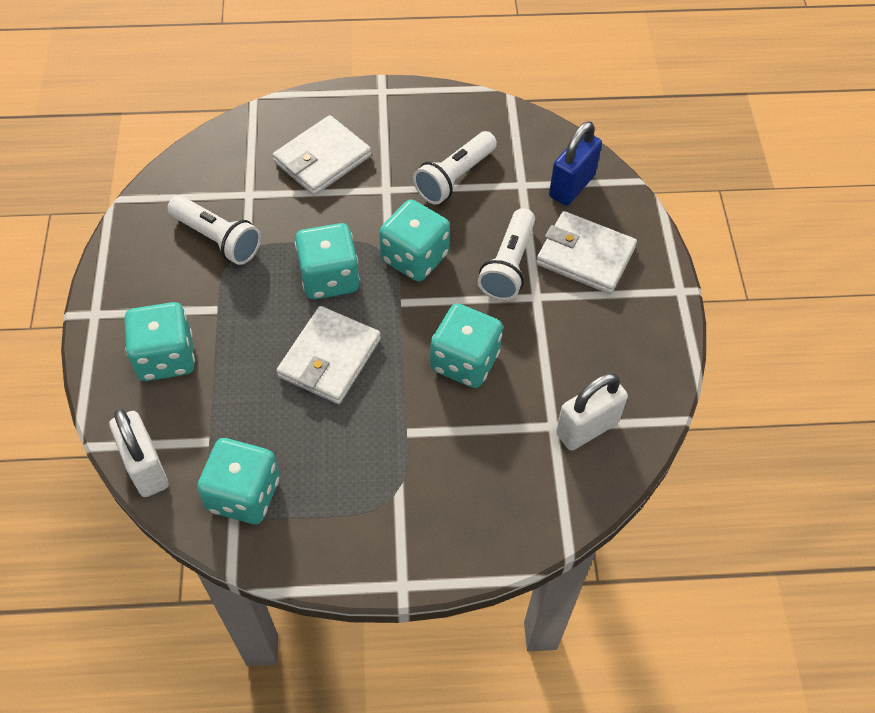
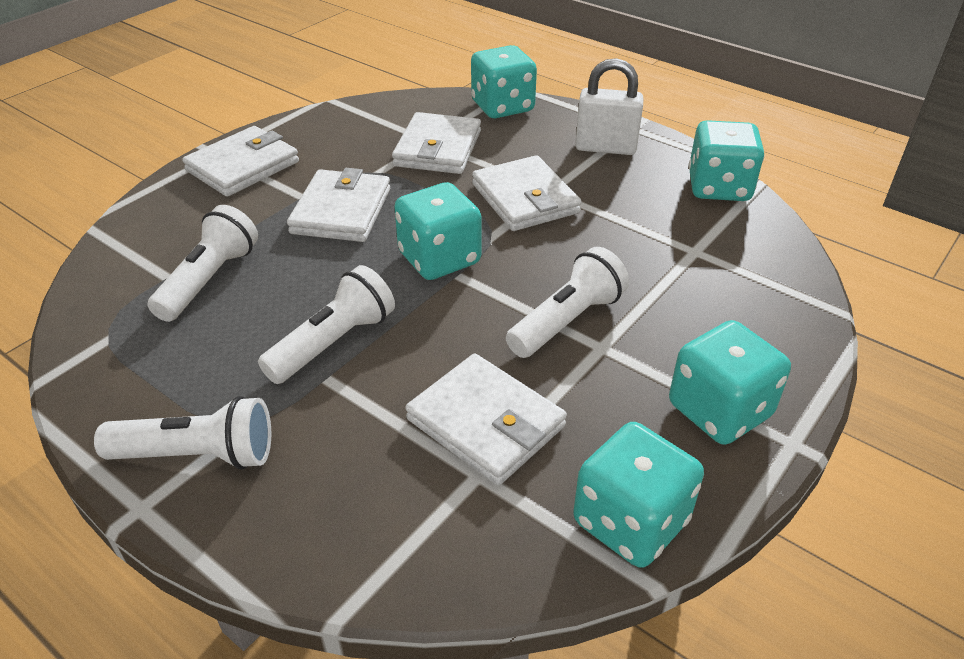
blue padlock: 1 -> 0
white flashlight: 3 -> 4
white padlock: 2 -> 1
white wallet: 3 -> 5

